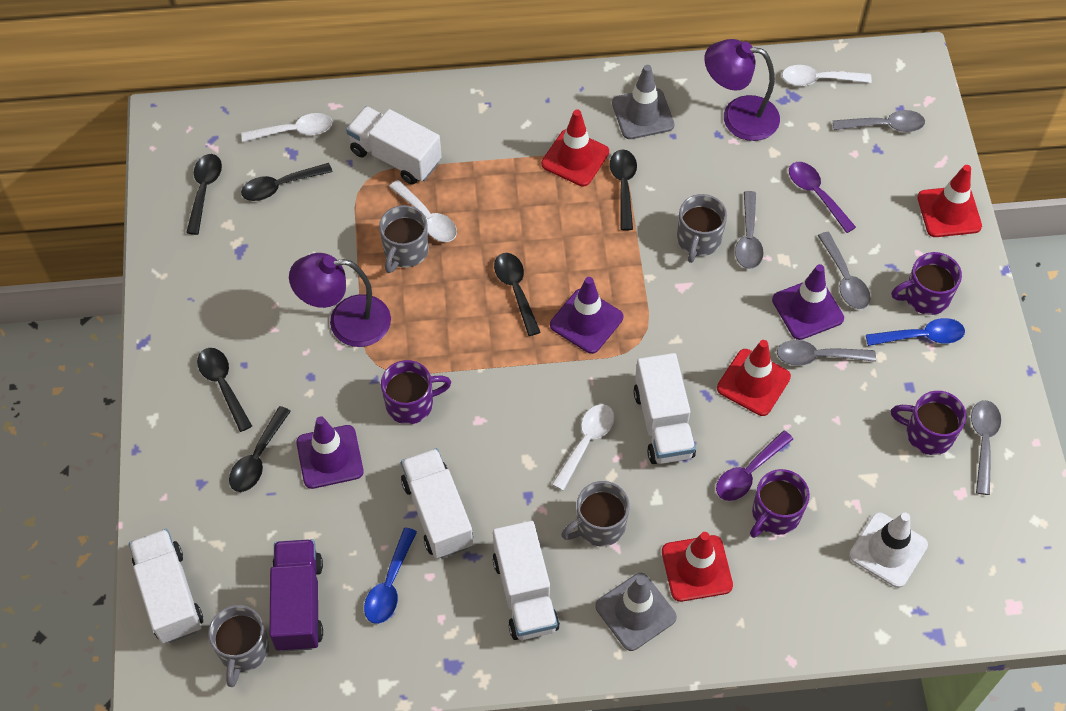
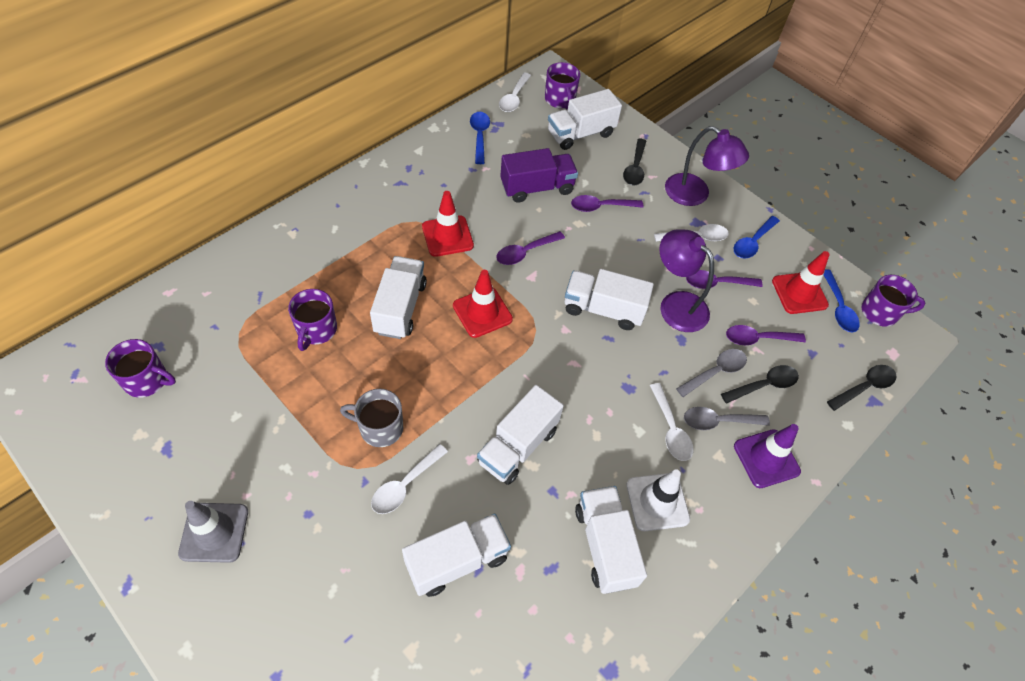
black spoon: 6 -> 3
blue spoon: 2 -> 3
grey mug: 4 -> 1
grey spoon: 5 -> 2
grey traffic cone: 2 -> 1
purple spoon: 2 -> 4
purple traffic cone: 3 -> 1
red traffic cone: 4 -> 3
white truck: 5 -> 6

